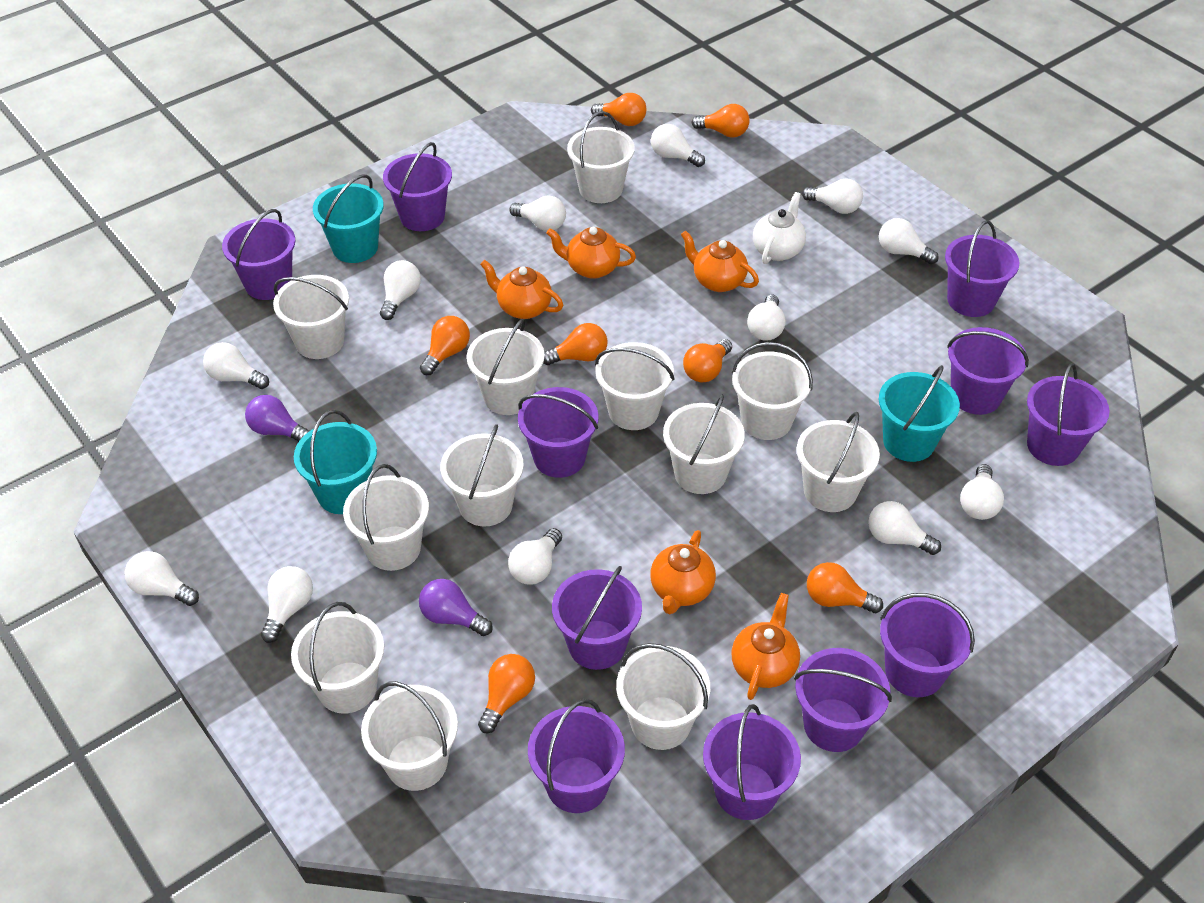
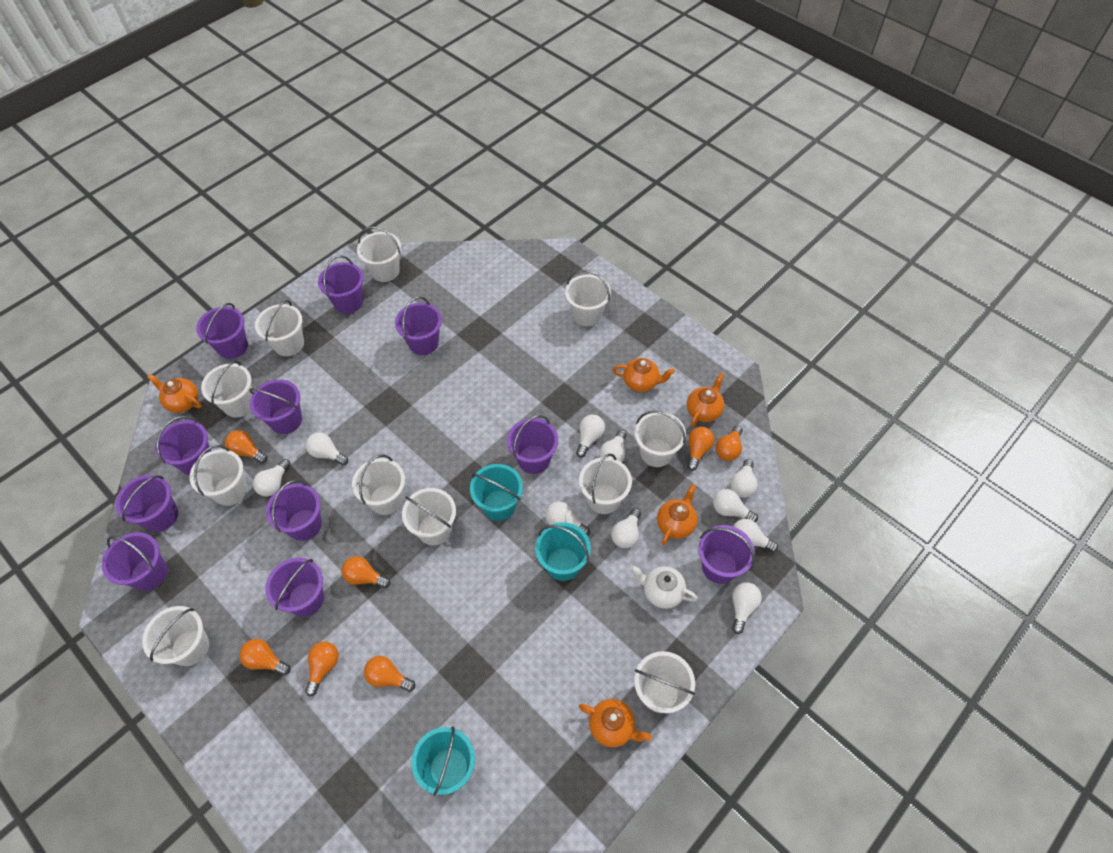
purple light bulb: 2 -> 0
white bucket: 12 -> 11
white light bulb: 12 -> 10

